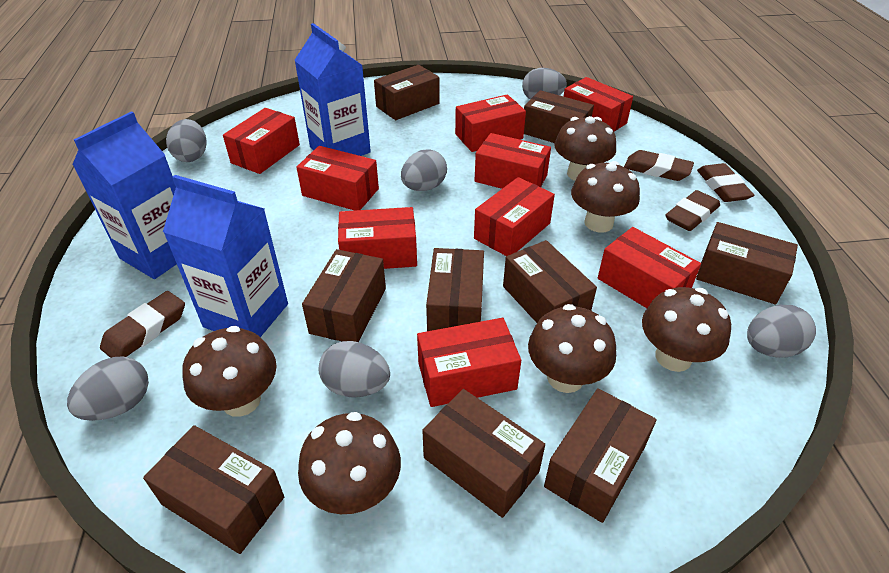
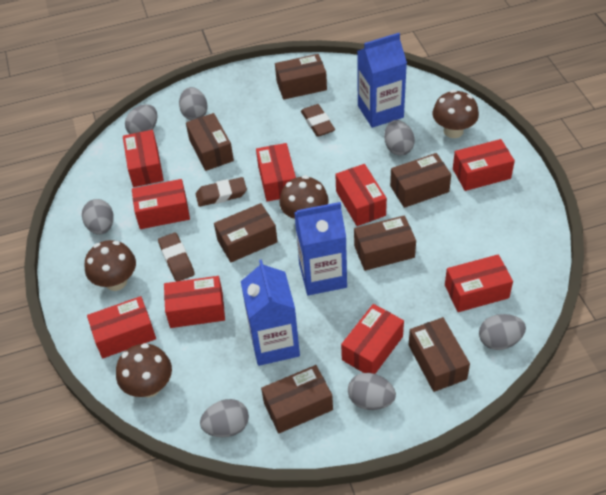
brown box: 9 -> 7
brown eraser: 4 -> 3
brown mushroom: 6 -> 4
grey egg: 6 -> 7

